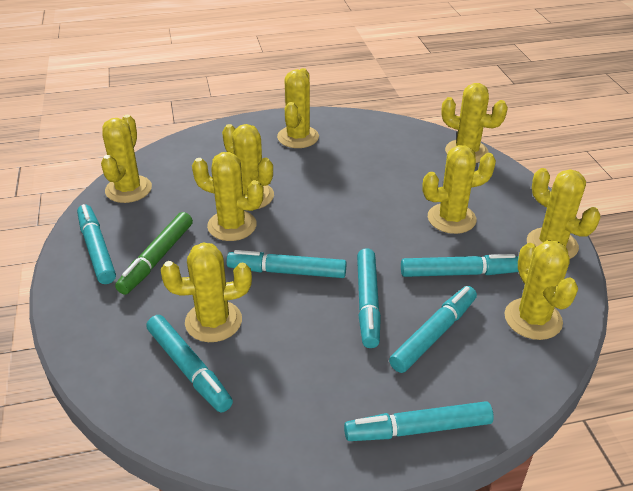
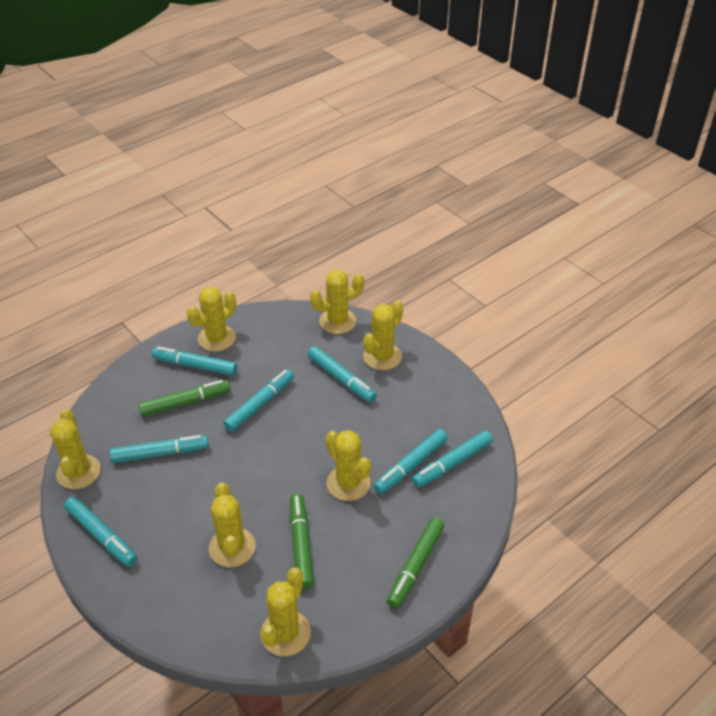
green marker: 1 -> 3
yellow cactus: 9 -> 7

